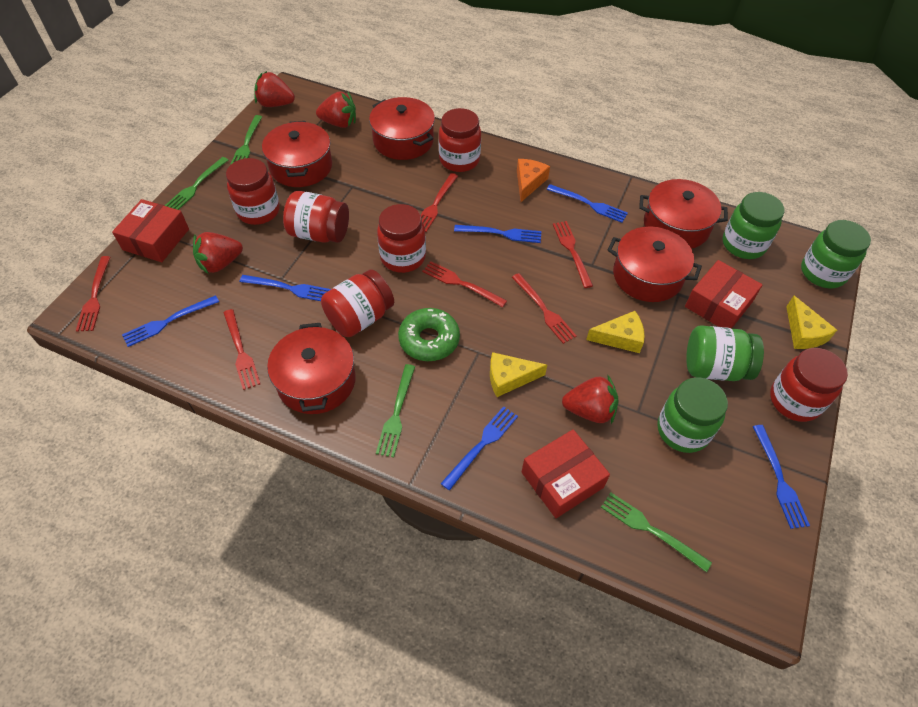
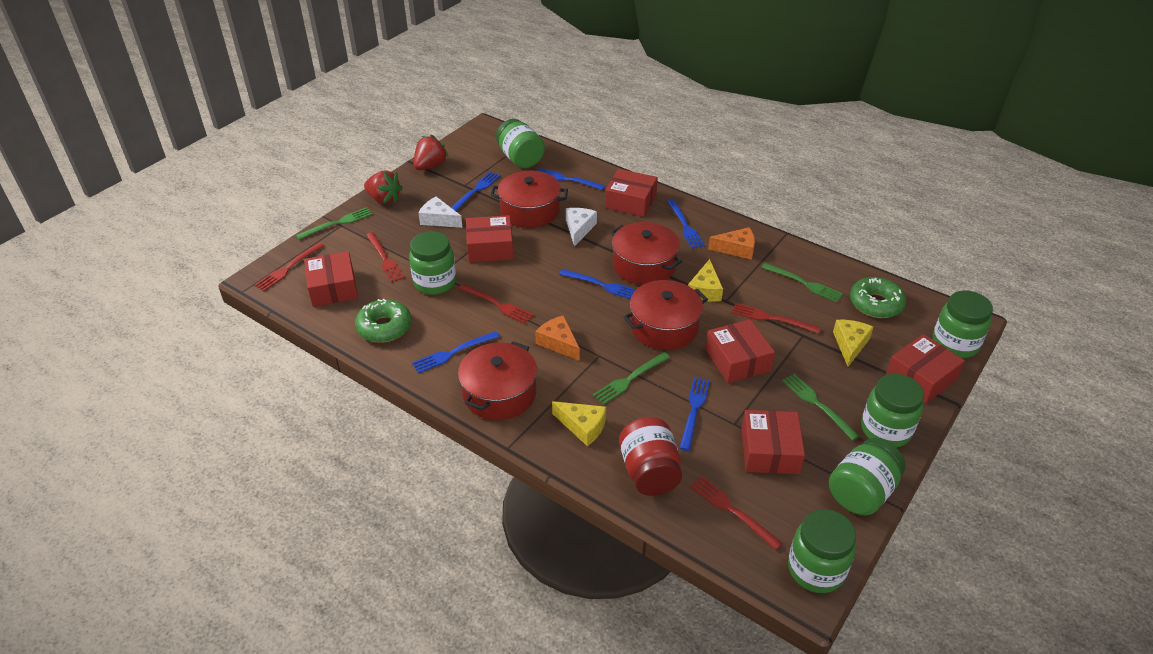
green donut: 1 -> 2
green jar: 4 -> 6
orange cheese: 1 -> 2
red box: 3 -> 6
red fork: 6 -> 5
red jar: 6 -> 1
red pot: 5 -> 4
red strawberry: 4 -> 2
white cheese: 0 -> 2

